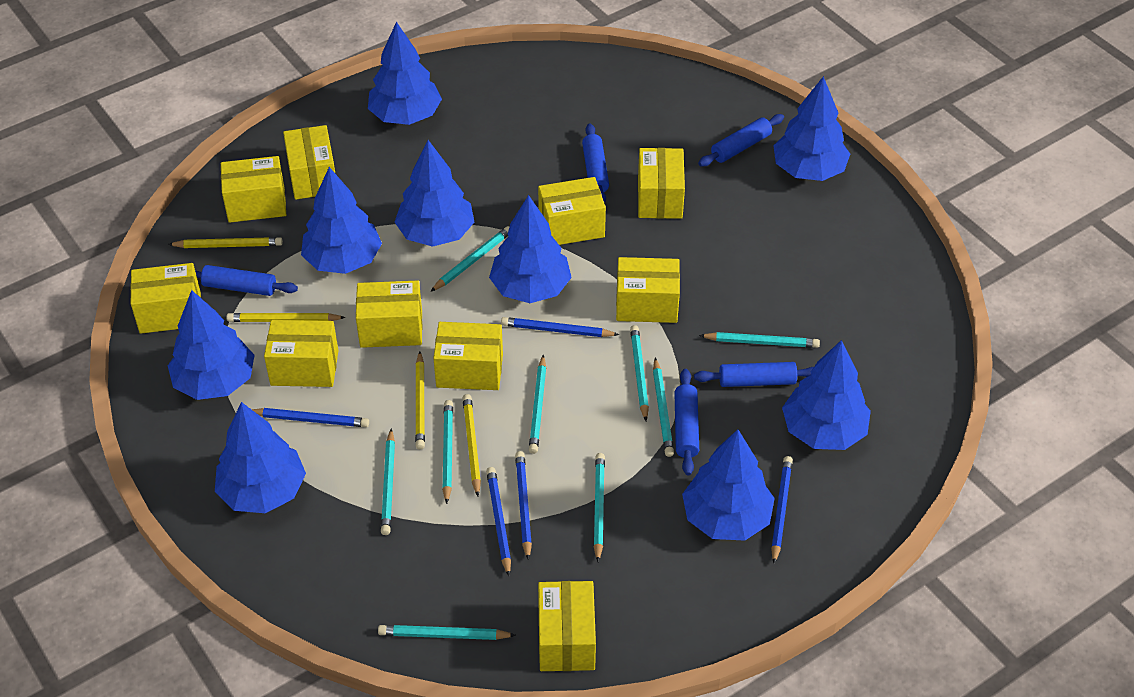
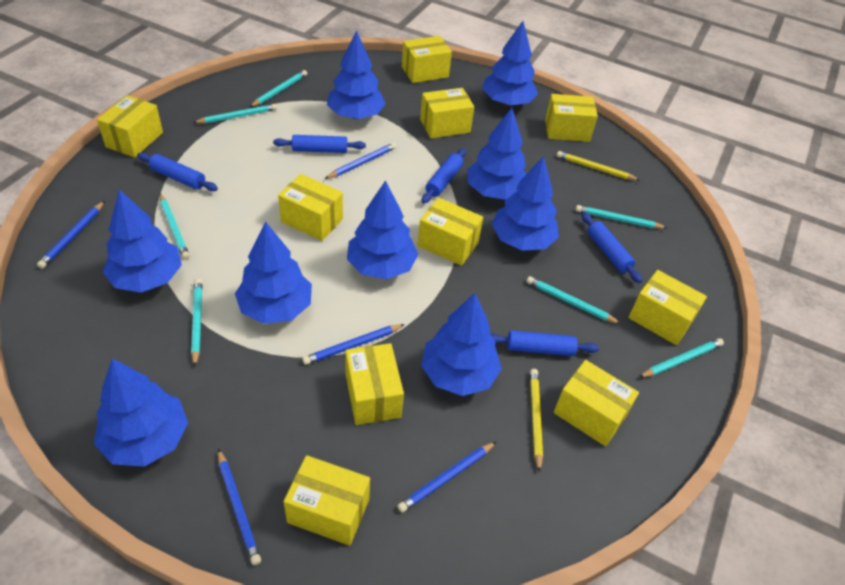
turquoise pencil: 9 -> 7
yellow pencil: 4 -> 2

